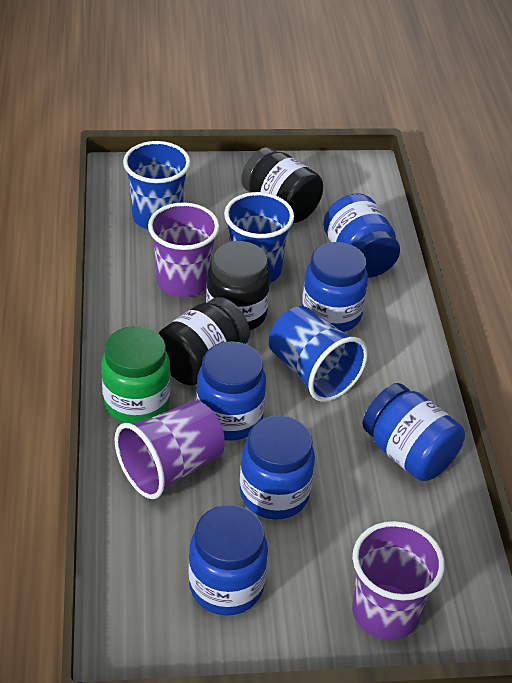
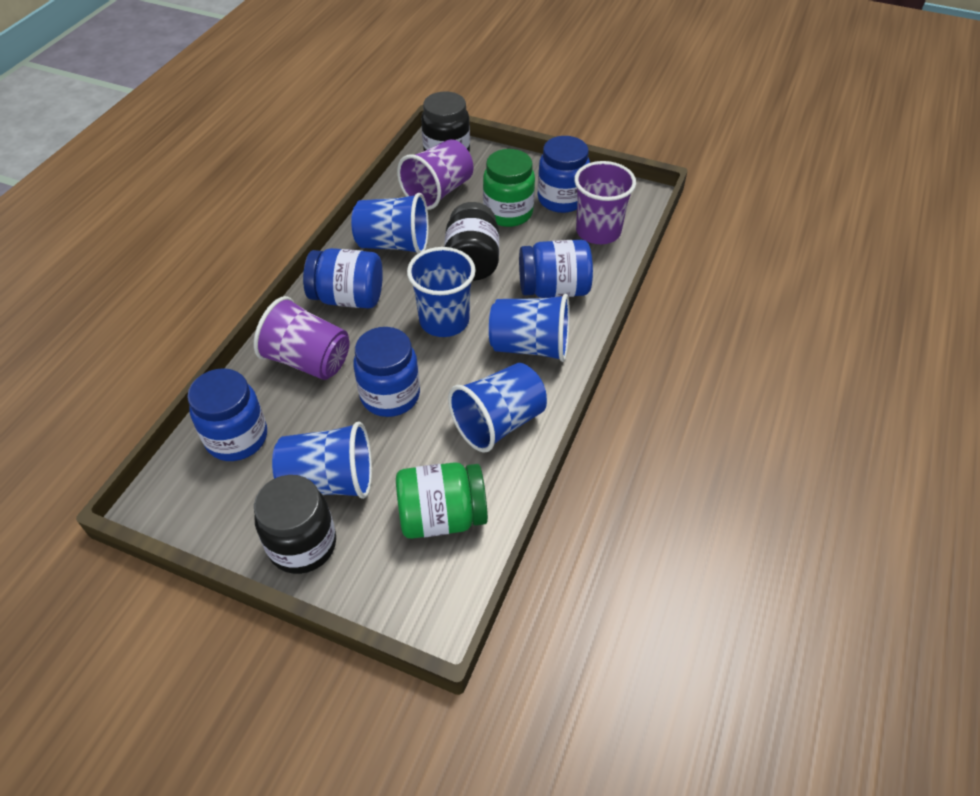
blue cup: 3 -> 5
blue jar: 6 -> 5
green jar: 1 -> 2

